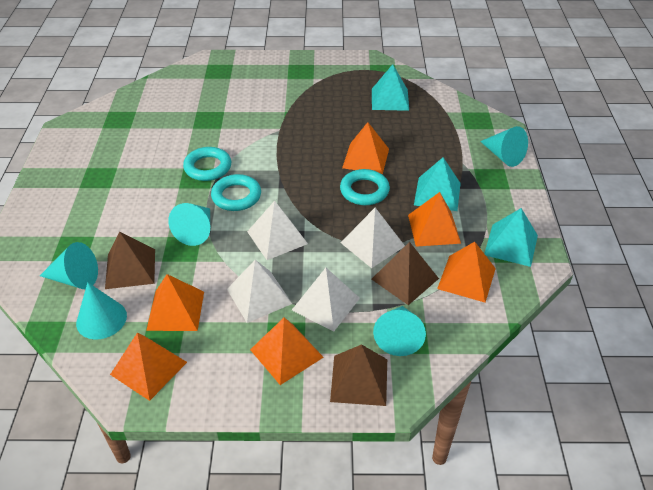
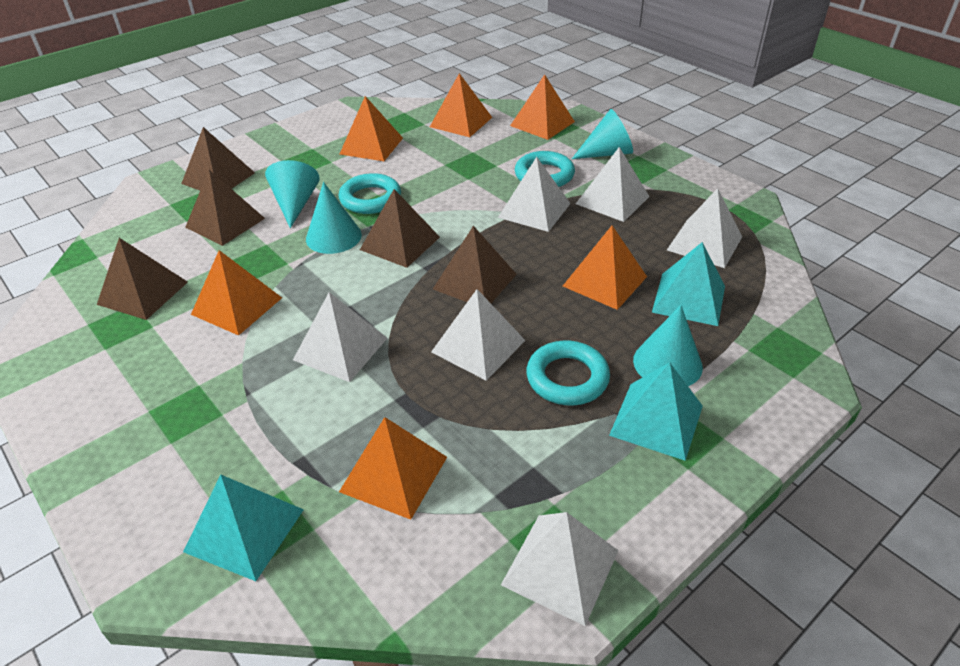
brown pyramid: 3 -> 5
turquoise cone: 5 -> 4
white pyramid: 4 -> 6

